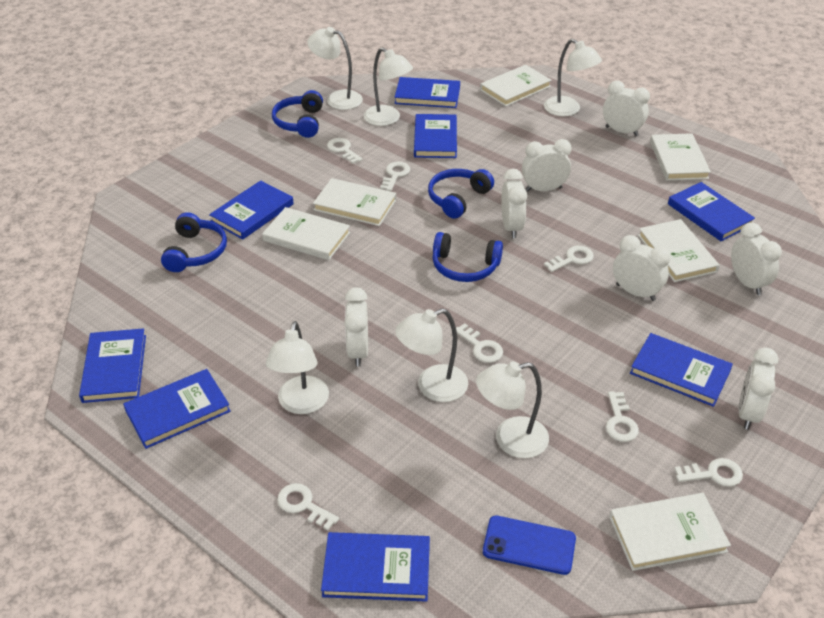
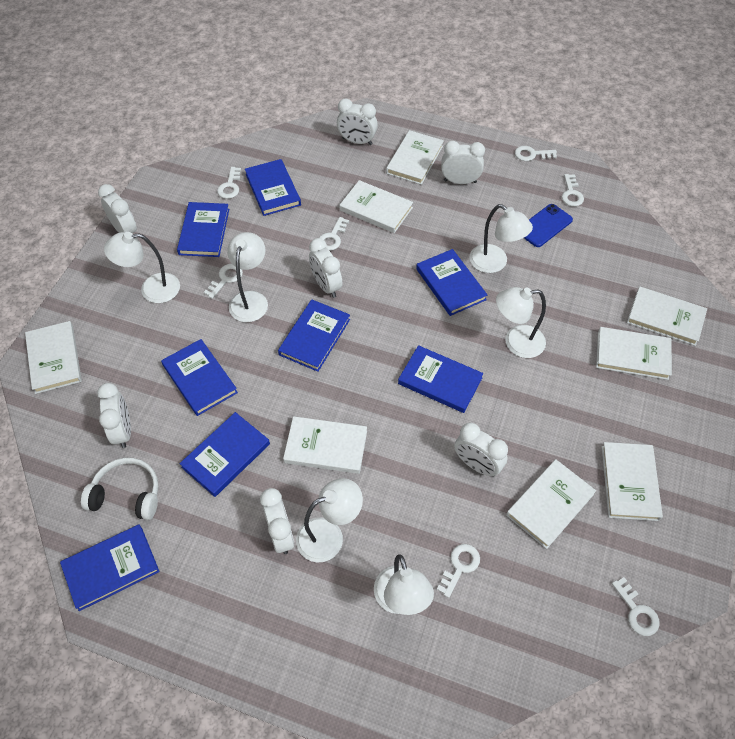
blue headphones: 4 -> 0
white book: 6 -> 8
white headphones: 0 -> 1

